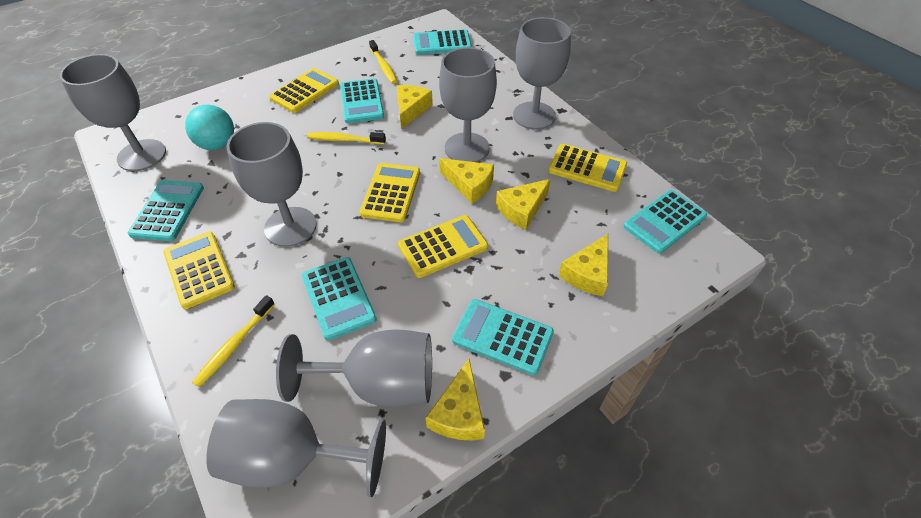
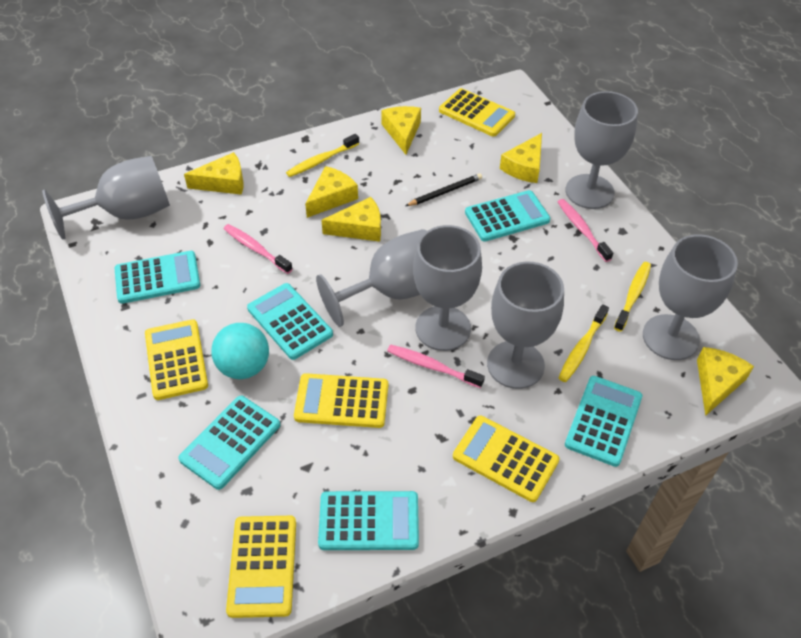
black pencil: 0 -> 1
pink toothbrush: 0 -> 3
yellow cheese: 5 -> 6

